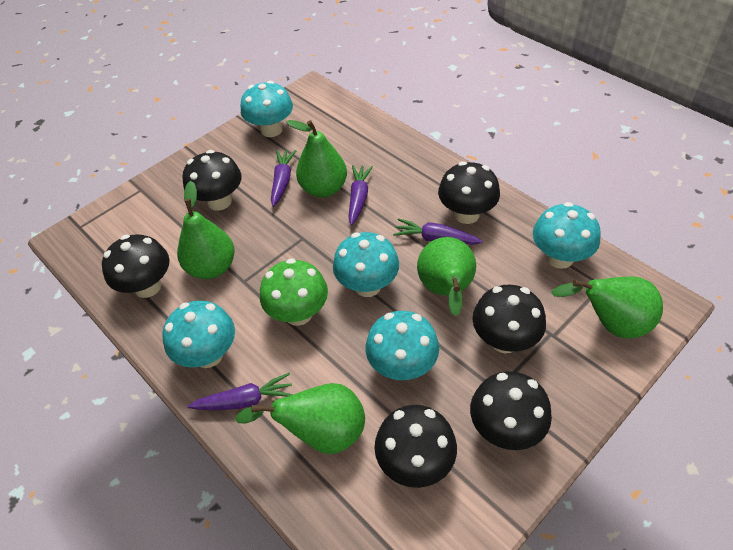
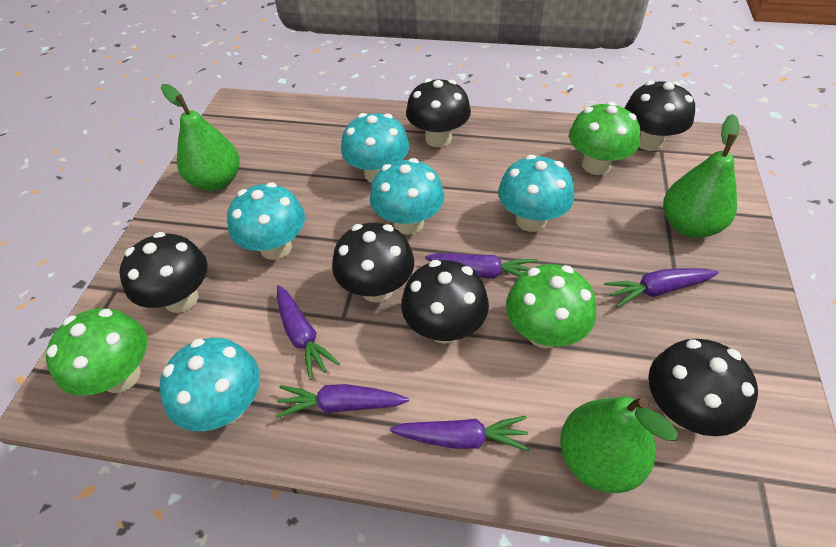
green mushroom: 1 -> 3
green pear: 5 -> 3
purple carrot: 4 -> 5

